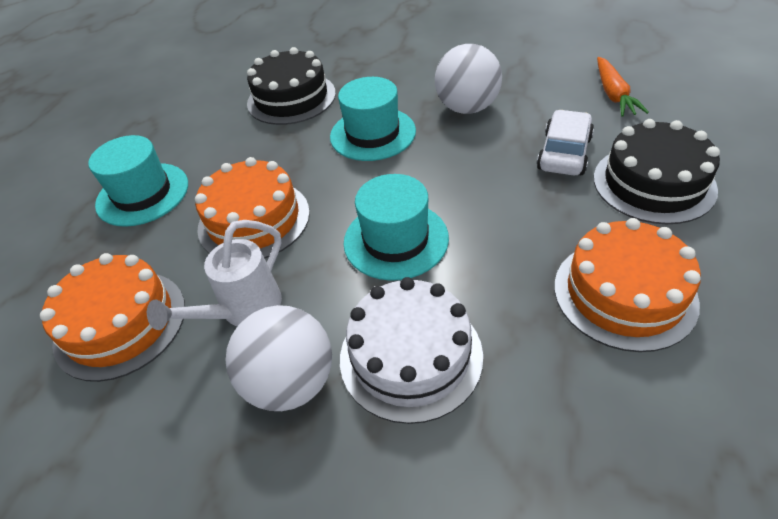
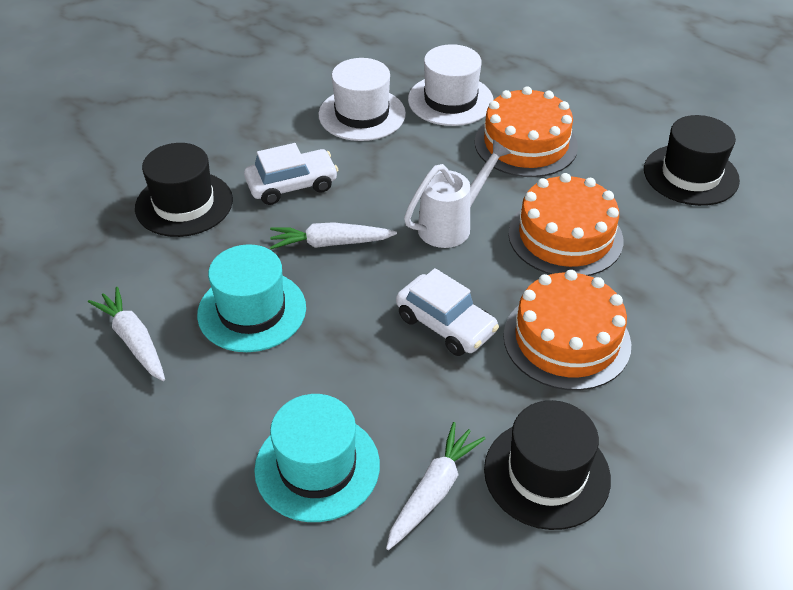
black cake: 2 -> 0
black hat: 0 -> 3
orange carrot: 1 -> 0
turquoise hat: 3 -> 2
white ball: 2 -> 0
white cake: 1 -> 0
white car: 1 -> 2
white carrot: 0 -> 3
white hat: 0 -> 2

